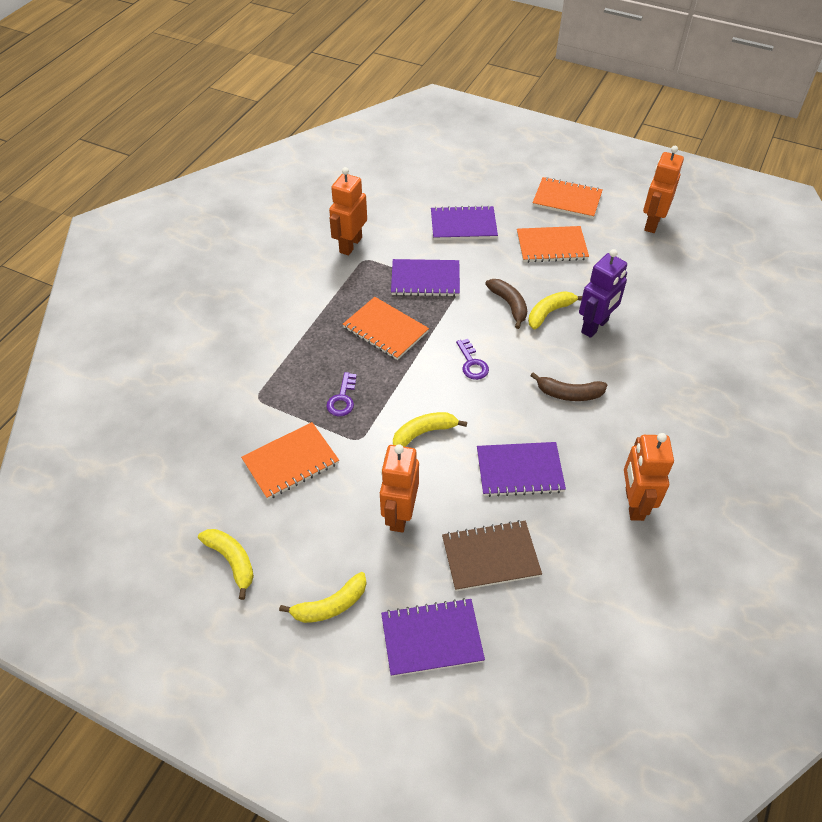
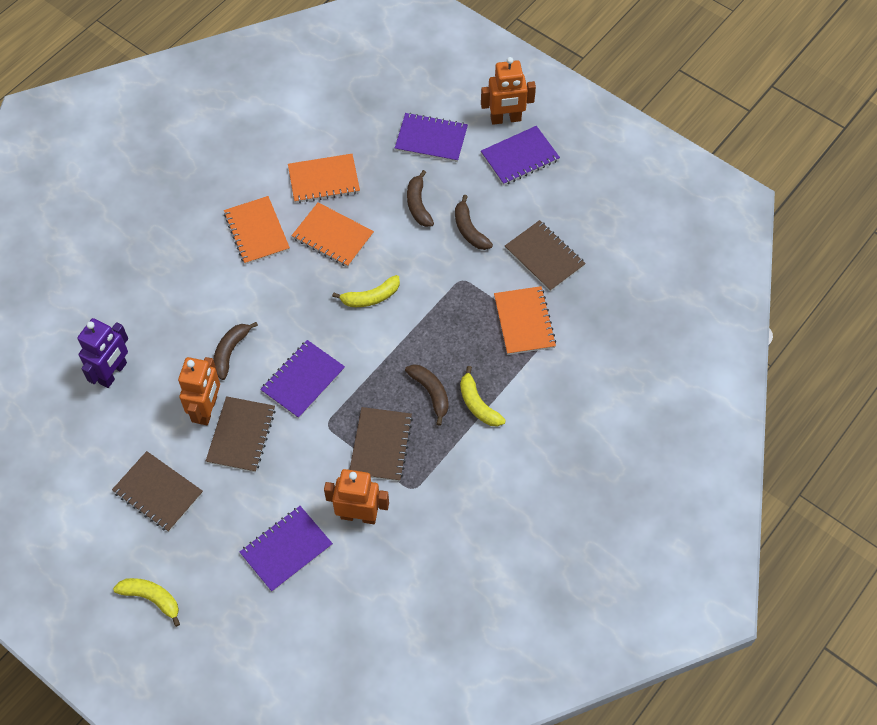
brown banana: 2 -> 4
brown notebook: 1 -> 4
orange robot: 4 -> 3
purple key: 2 -> 0
yellow banana: 4 -> 3

